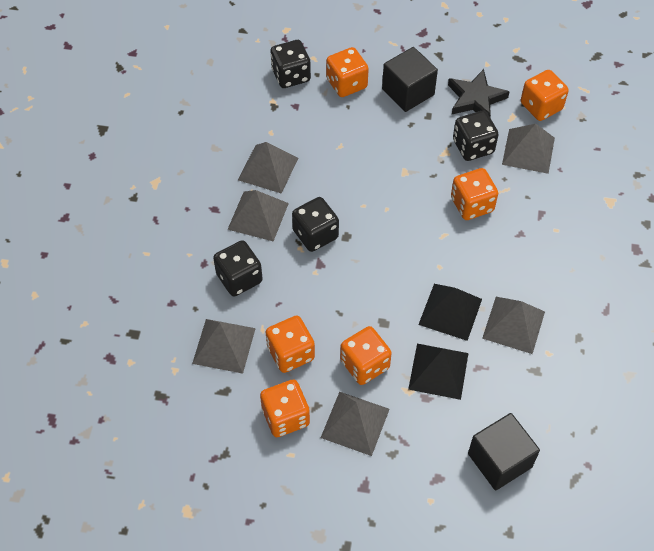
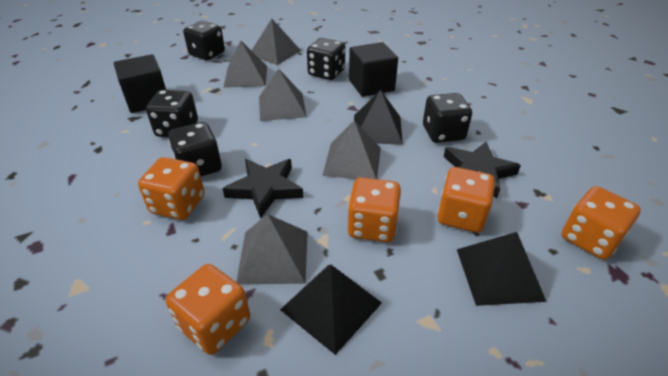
black dice: 4 -> 5
black pyramid: 2 -> 3
black star: 1 -> 2
grey pyramid: 6 -> 5
orange dice: 6 -> 5

